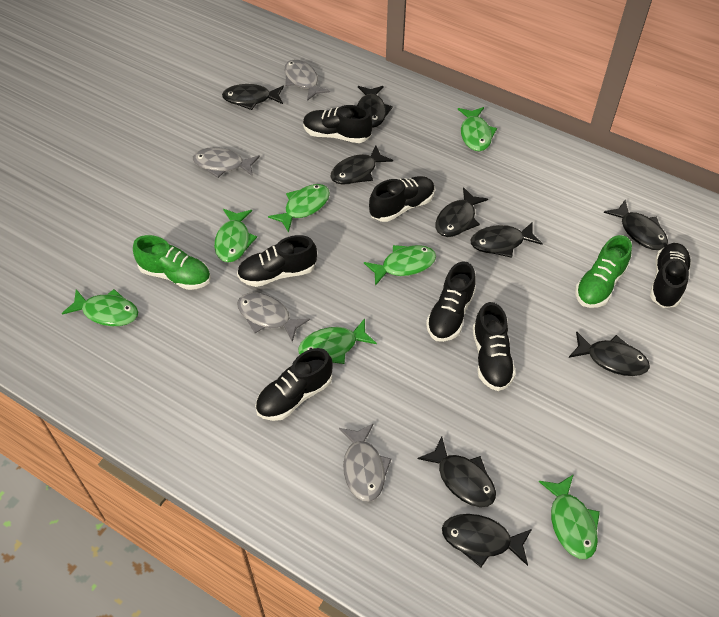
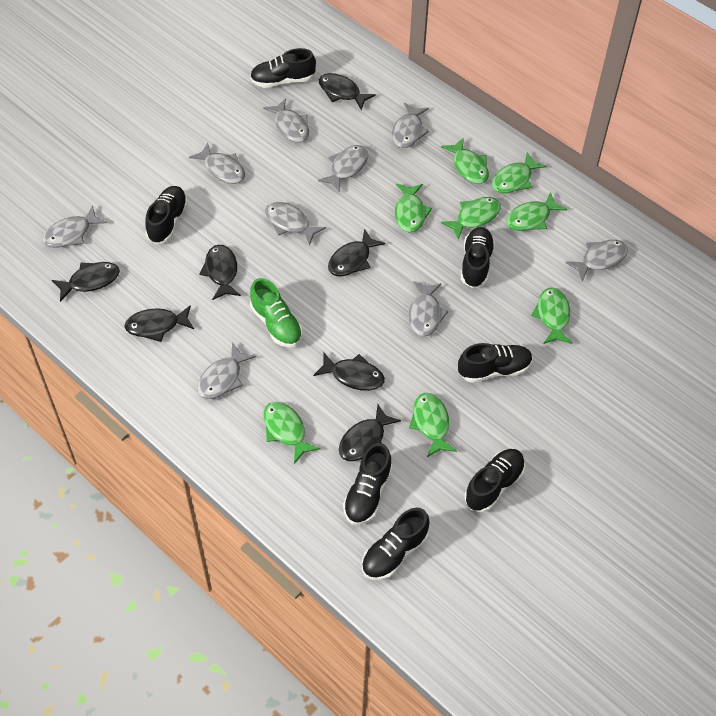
black fish: 9 -> 7
green fish: 7 -> 8
green shoe: 2 -> 1
grey fish: 4 -> 9

